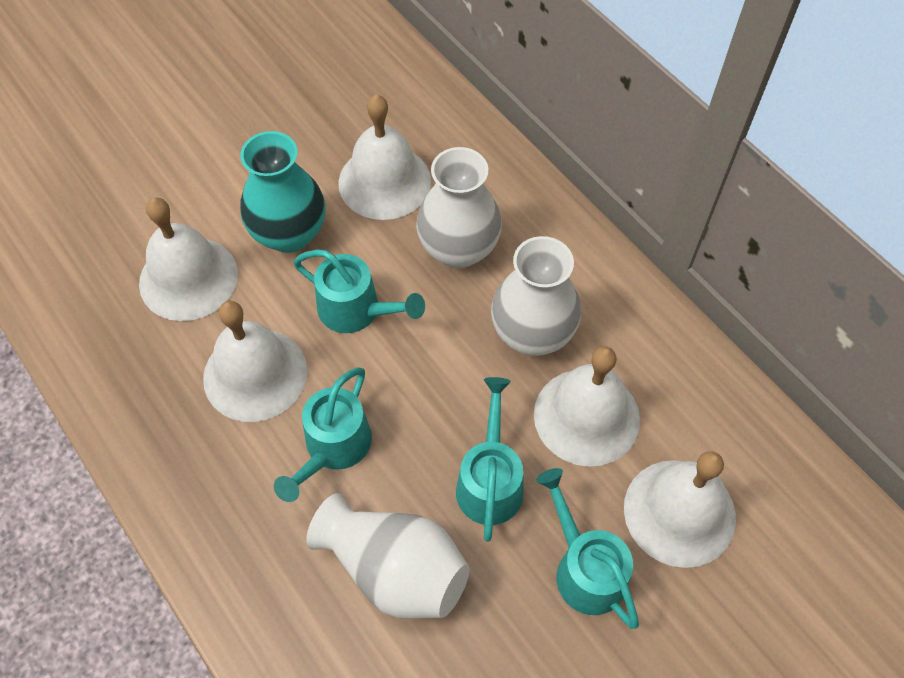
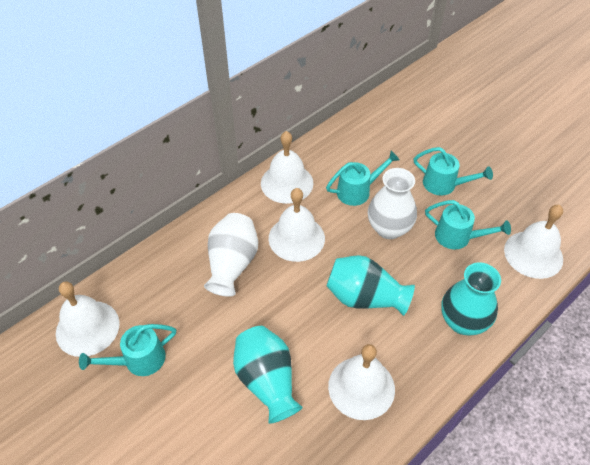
turquoise vase: 1 -> 3
white vase: 3 -> 2

